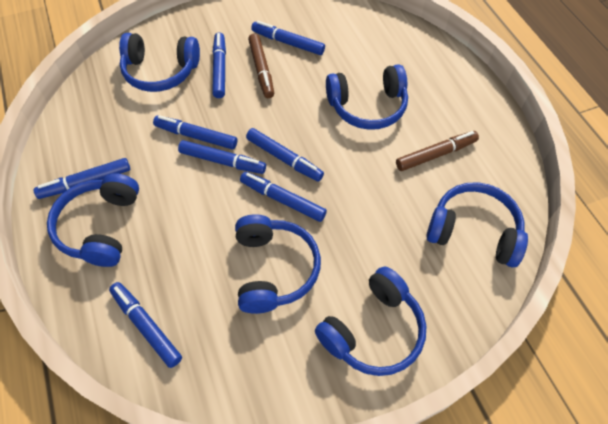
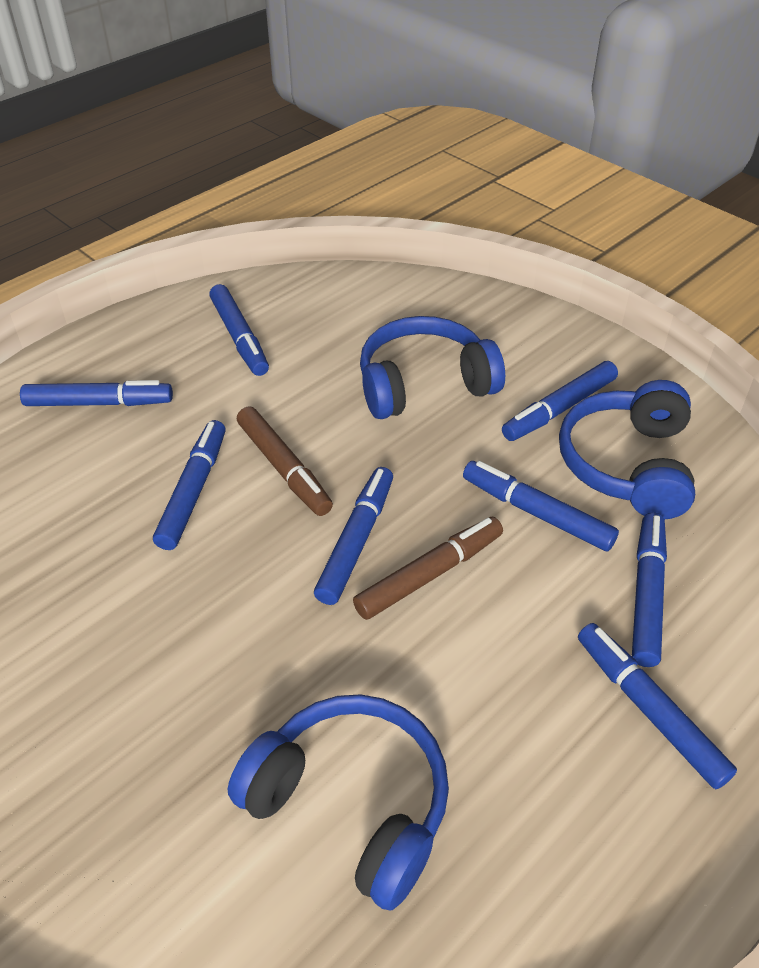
blue headphones: 6 -> 3

